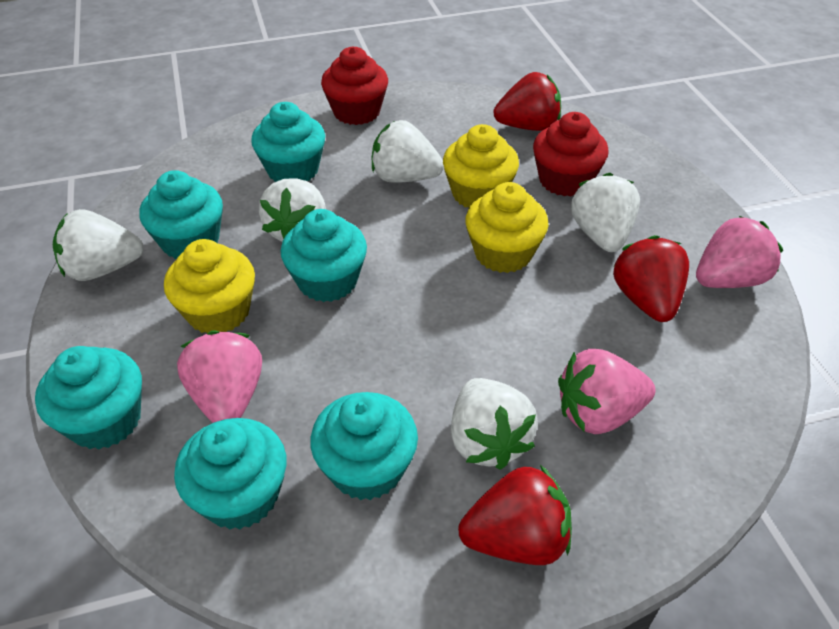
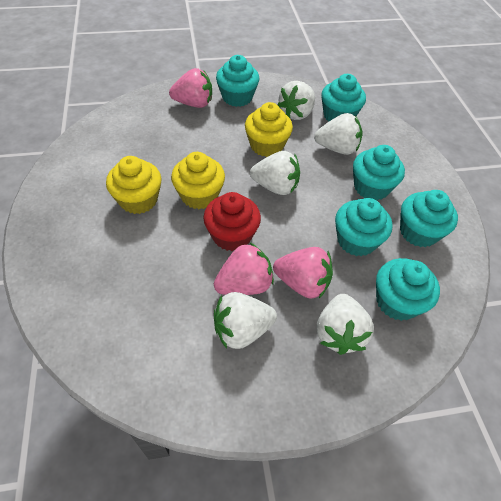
red cupcake: 2 -> 1
red strawberry: 3 -> 0

